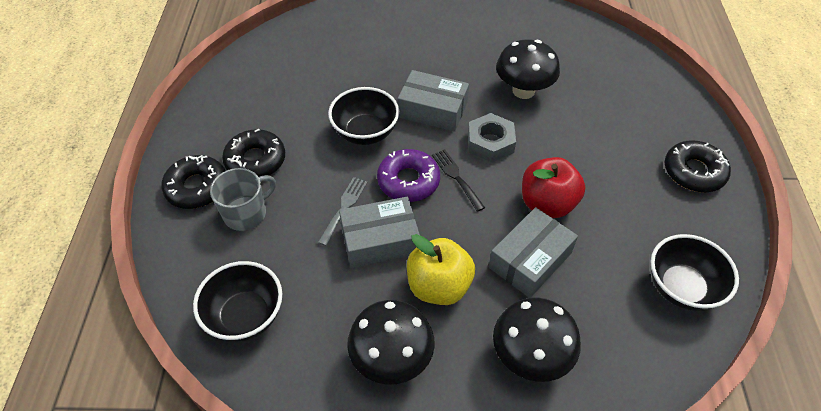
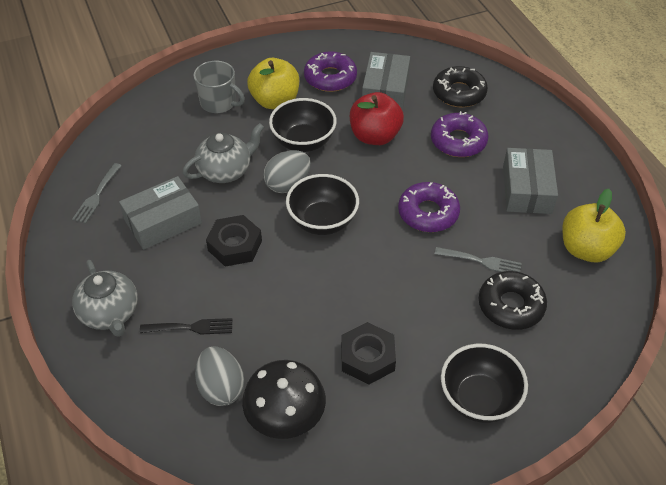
black donut: 3 -> 2
black mushroom: 3 -> 1
black nut: 0 -> 2
grey egg: 0 -> 2
grey fork: 1 -> 2
grey nut: 1 -> 0
grey teapot: 0 -> 2
purple donut: 1 -> 3
yellow apple: 1 -> 2

